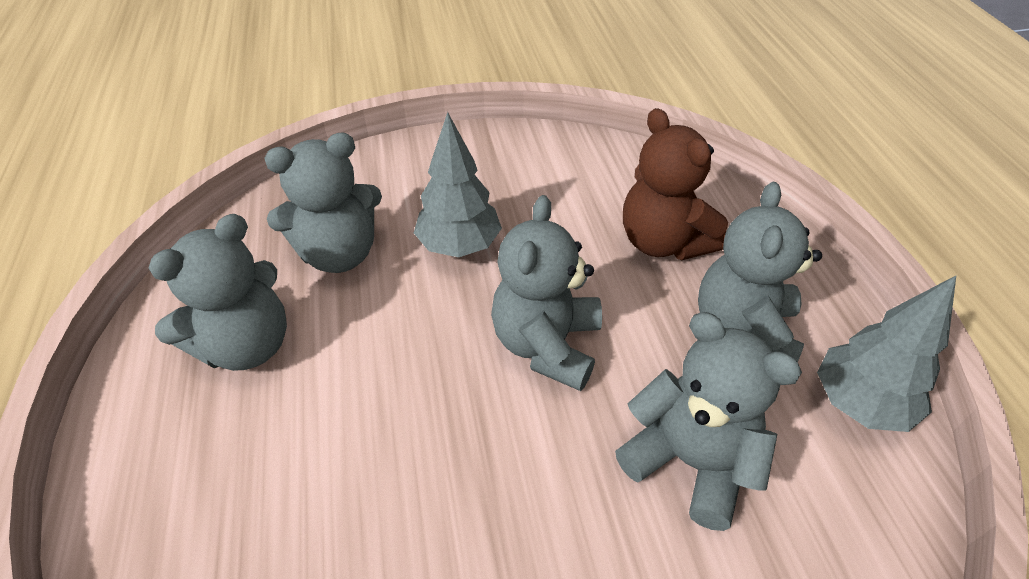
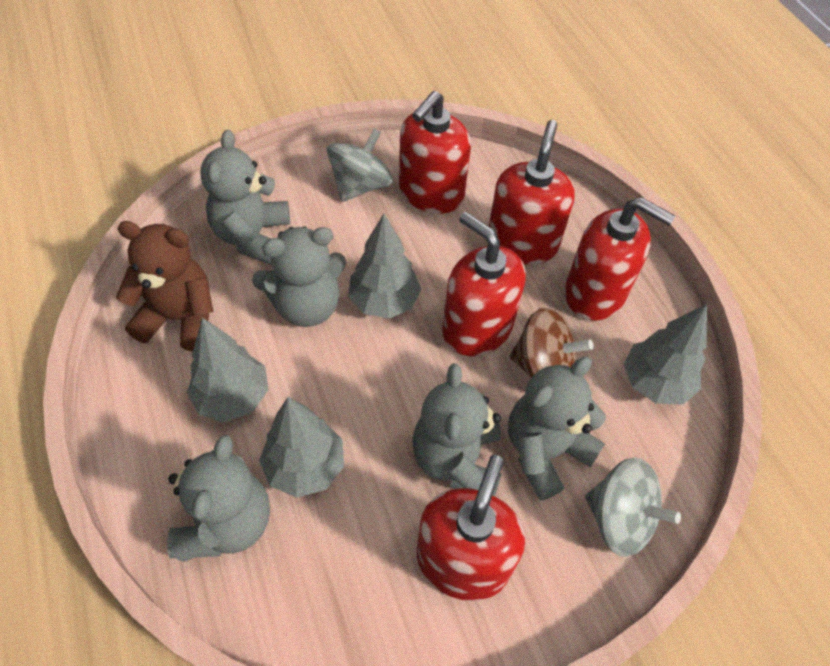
brown spinning top: 0 -> 1
grey spinning top: 0 -> 2
grey tree: 2 -> 4
red soap dispenser: 0 -> 5

